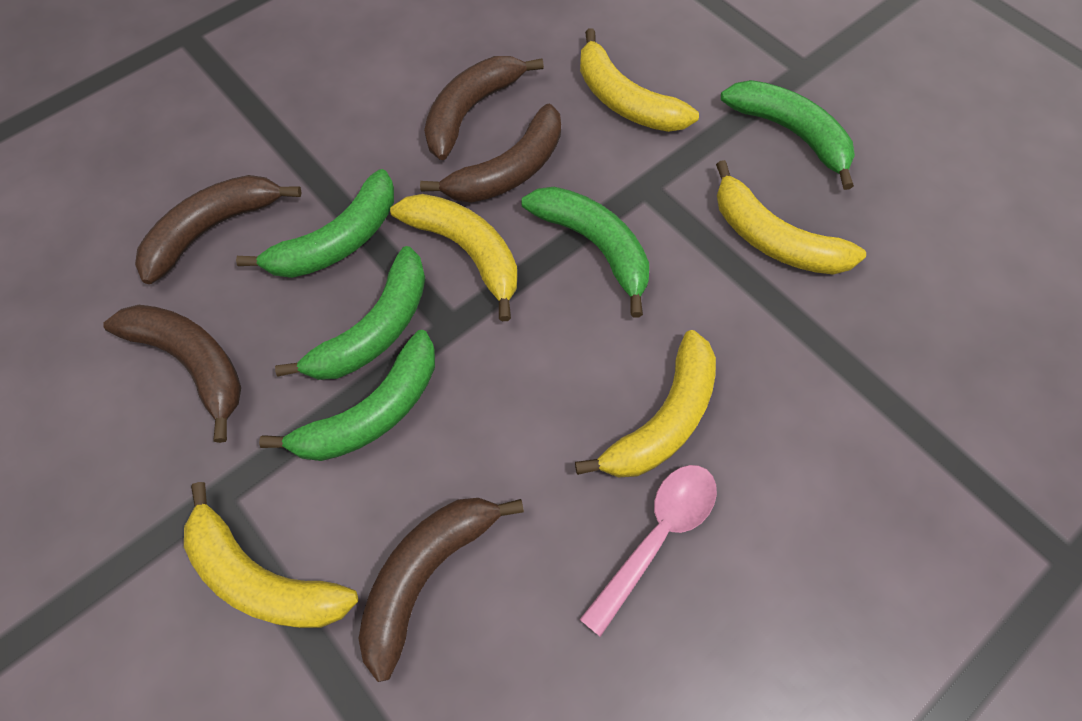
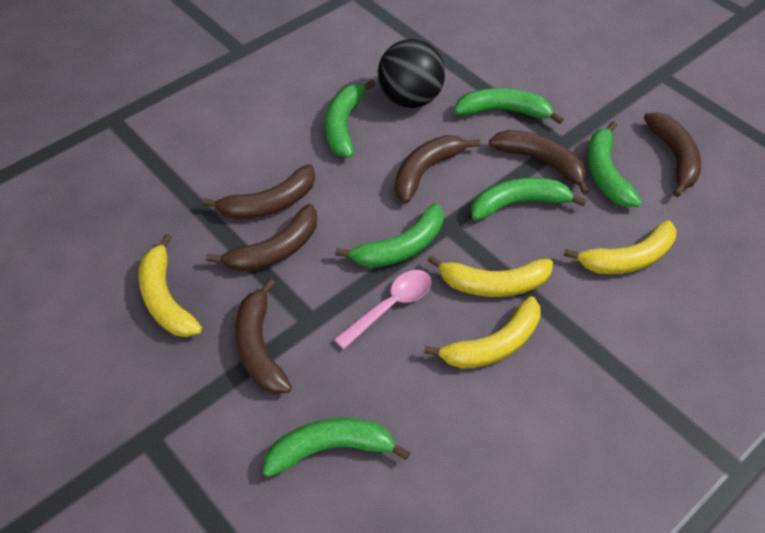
black ball: 0 -> 1
brown banana: 5 -> 6
green banana: 5 -> 6
yellow banana: 5 -> 4

